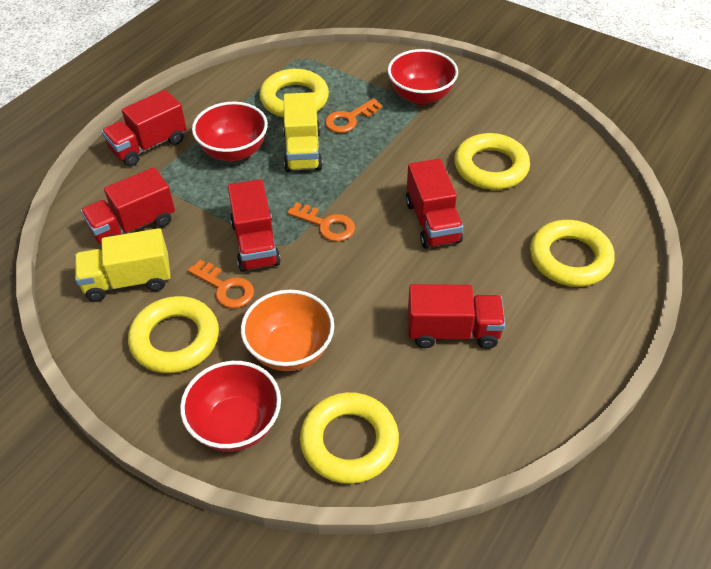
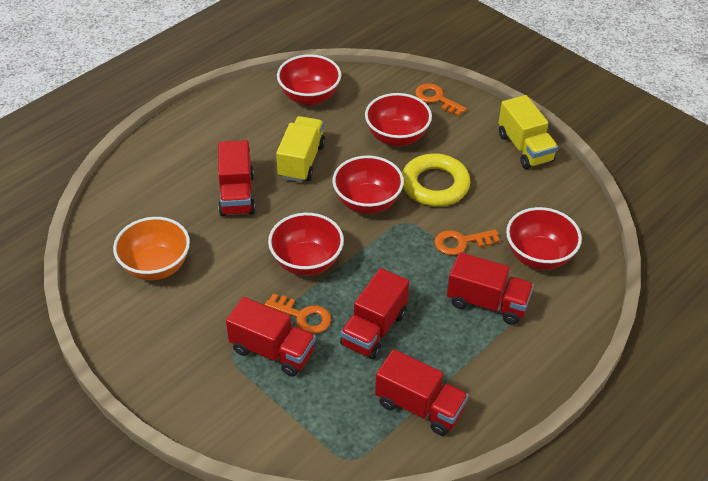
red bowl: 3 -> 5
yellow ring: 5 -> 1

